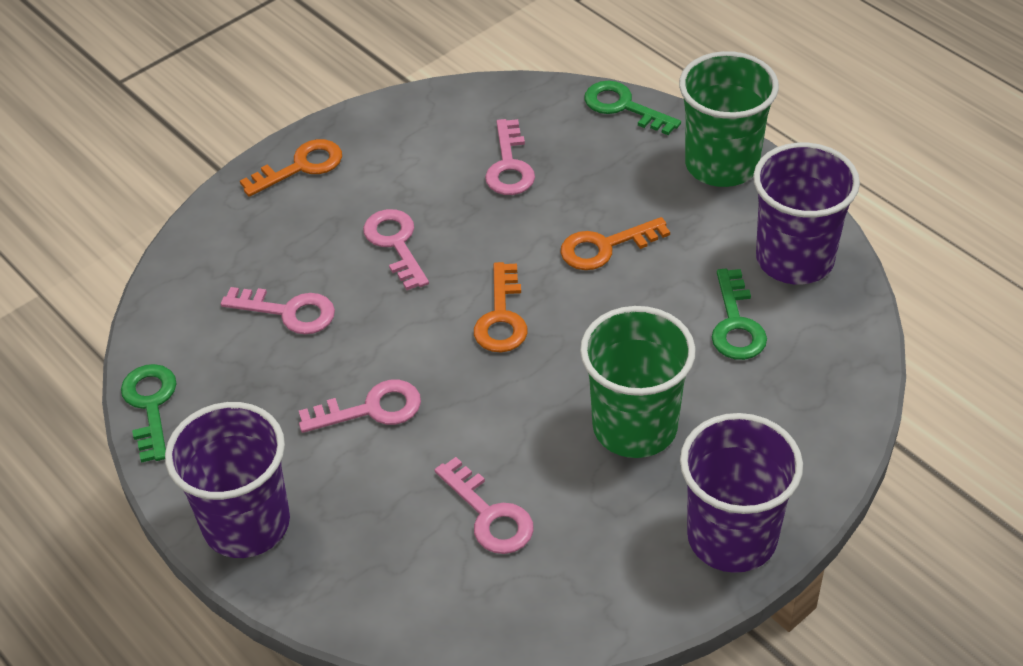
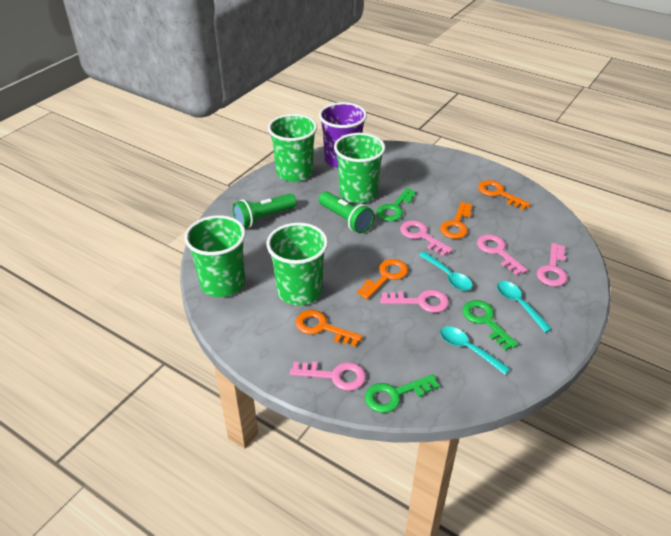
green cup: 2 -> 4
green flashlight: 0 -> 2
orange key: 3 -> 4
purple cup: 3 -> 1
turquoise spoon: 0 -> 3

